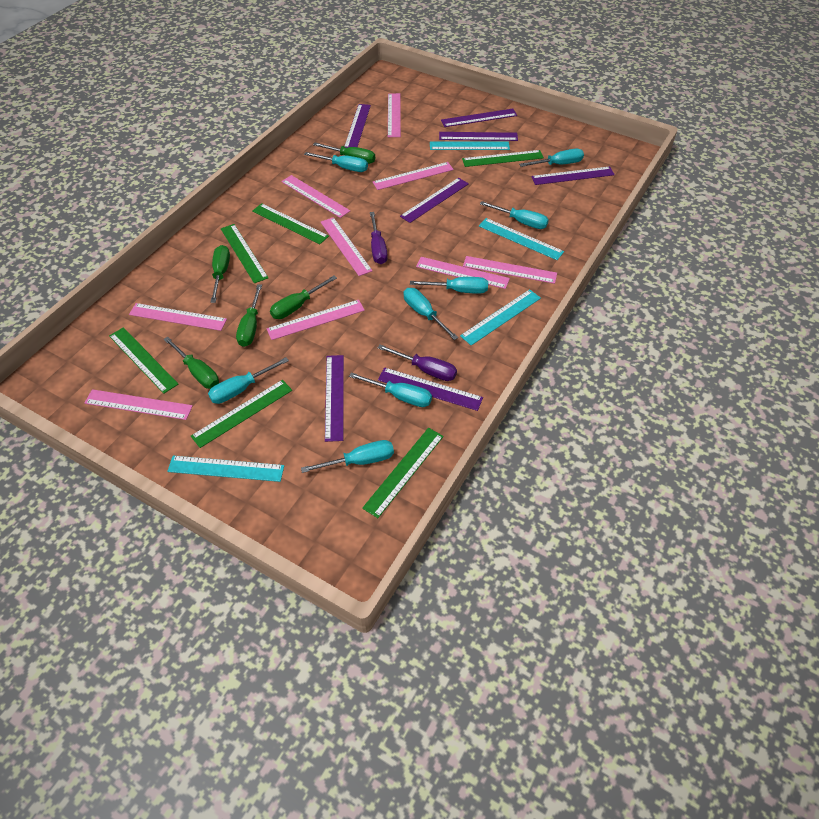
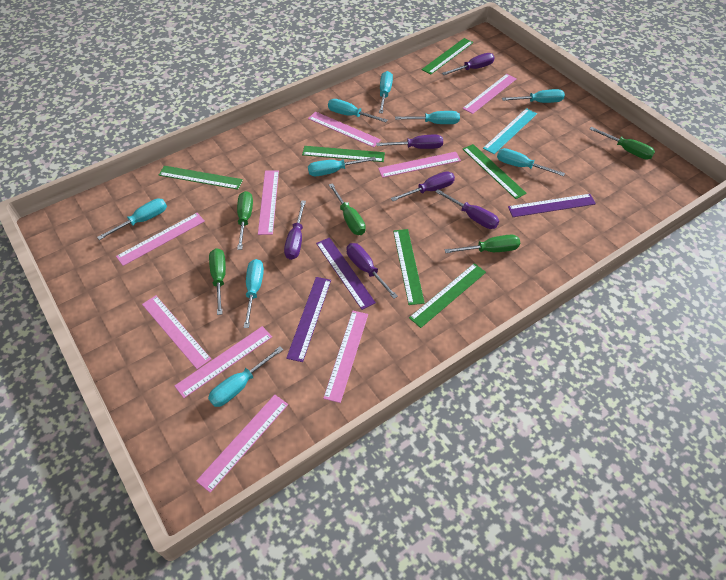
purple ruler: 7 -> 3
purple screwdriver: 2 -> 6
turquoise ruler: 4 -> 1
turquoise screwdriver: 8 -> 9

